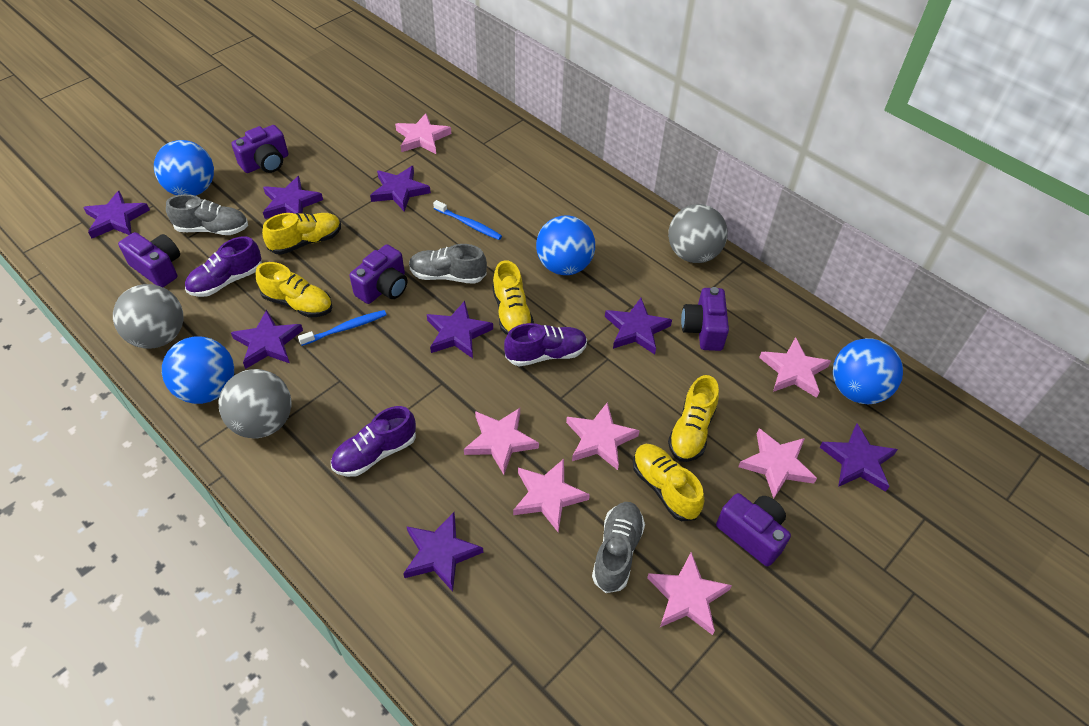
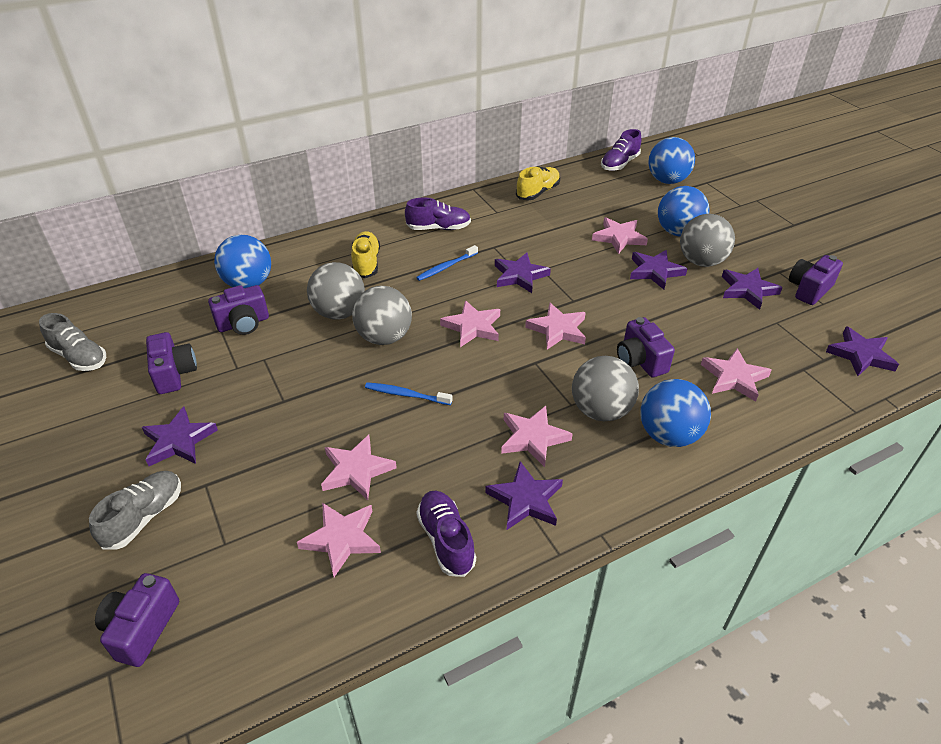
grey ball: 3 -> 4
grey shoe: 3 -> 2
purple star: 8 -> 6
yellow shoe: 5 -> 2

